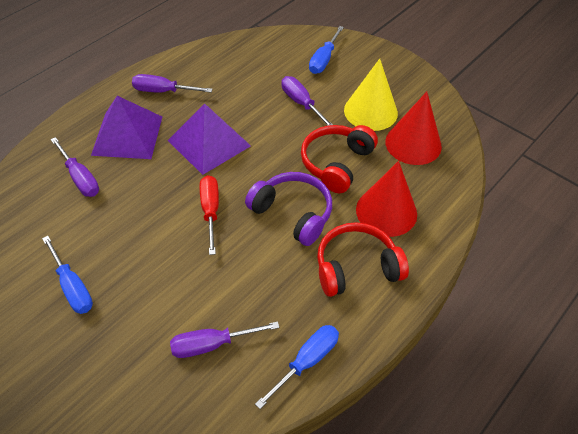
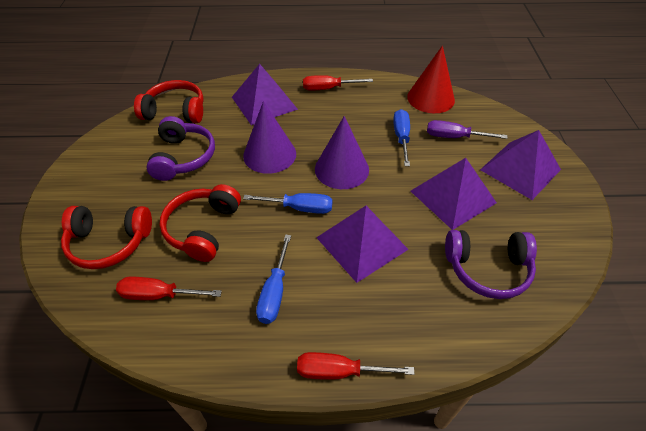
purple cone: 0 -> 2
purple headphones: 1 -> 2
purple pyramid: 2 -> 4
purple screwdriver: 4 -> 1
red cone: 2 -> 1
red headphones: 2 -> 3
red screwdriver: 1 -> 3
yellow cone: 1 -> 0

